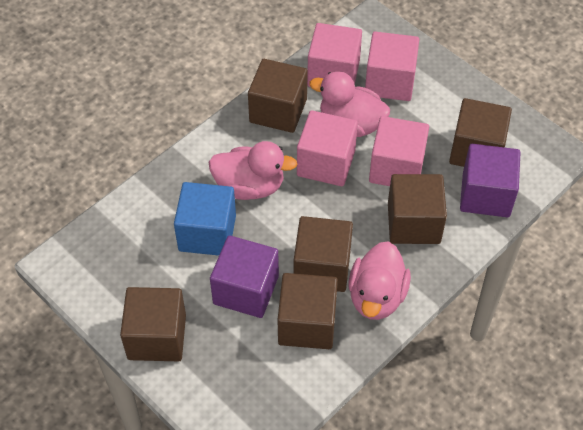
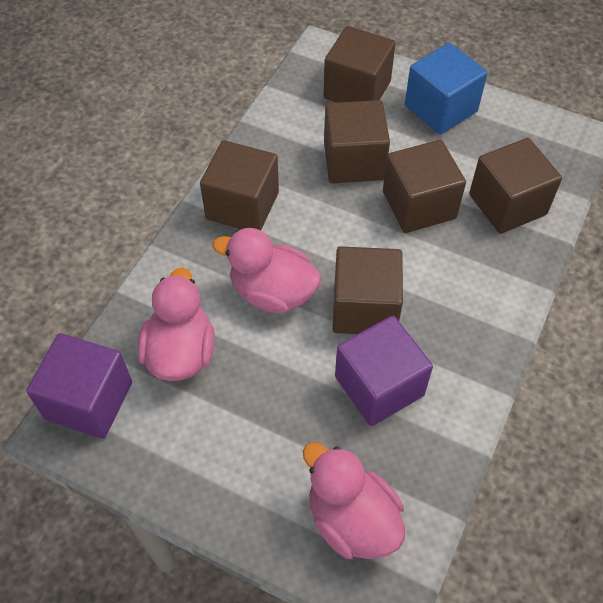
pink cube: 4 -> 0

